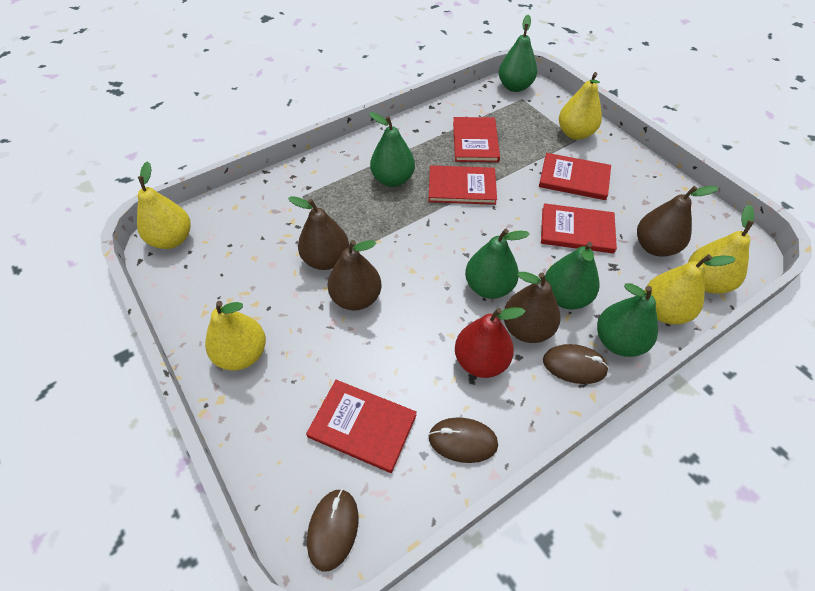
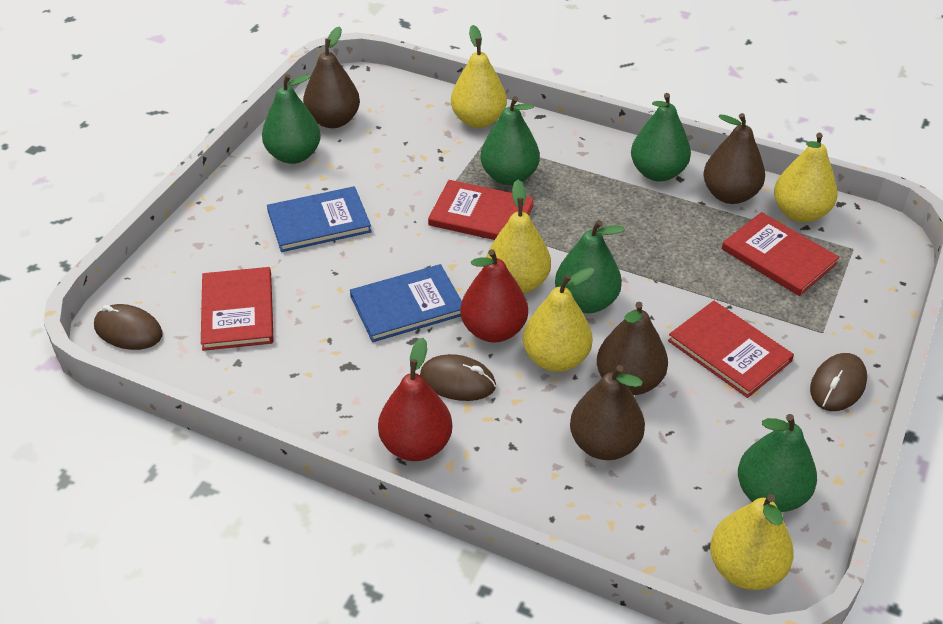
blue book: 0 -> 2
red book: 5 -> 4
red pear: 1 -> 2

